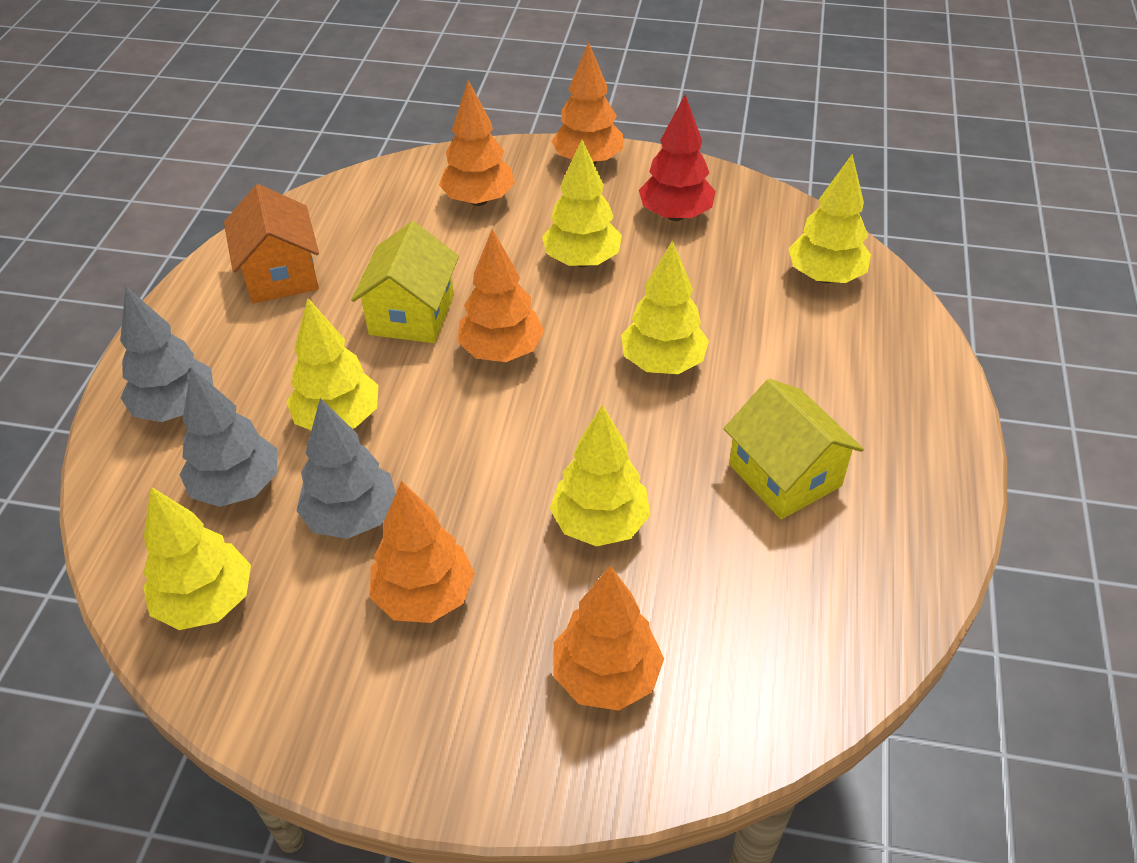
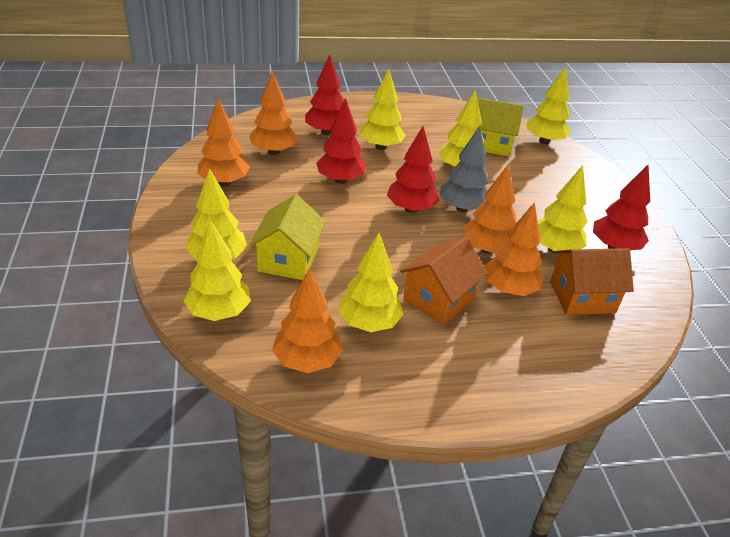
grey tree: 3 -> 1
orange house: 1 -> 2
red tree: 1 -> 4
yellow tree: 6 -> 7

